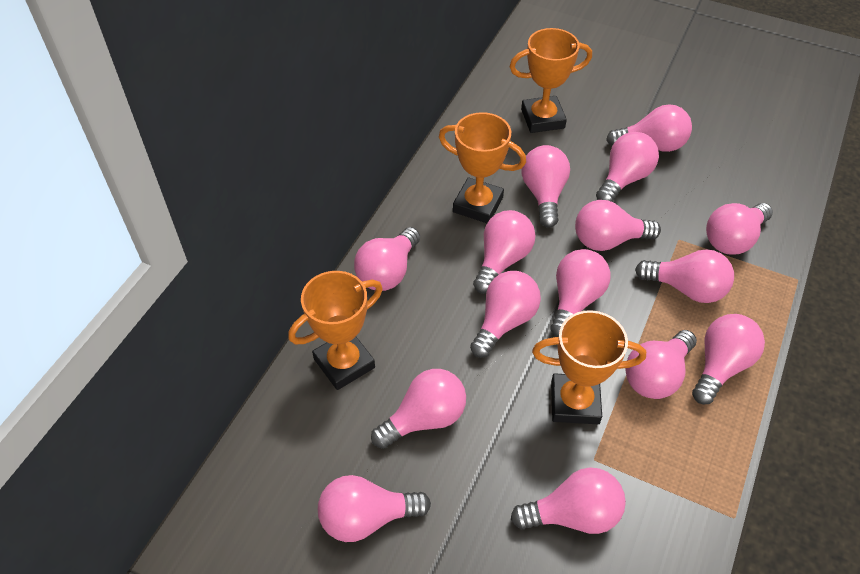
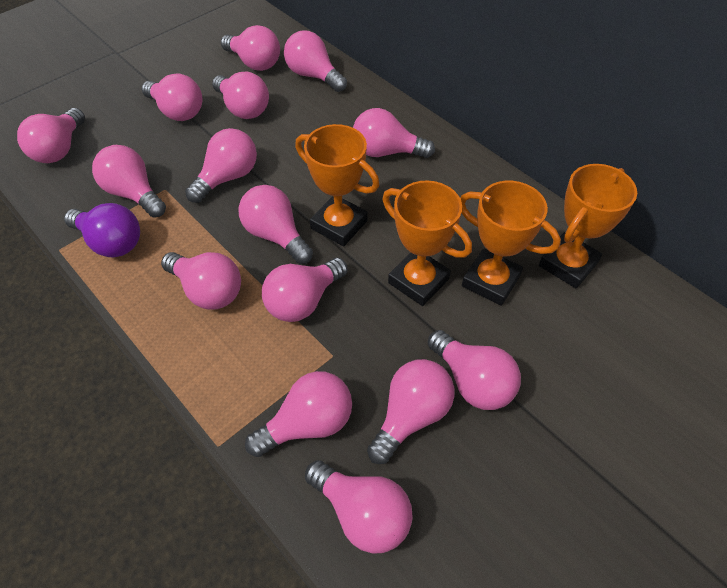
purple light bulb: 0 -> 1

